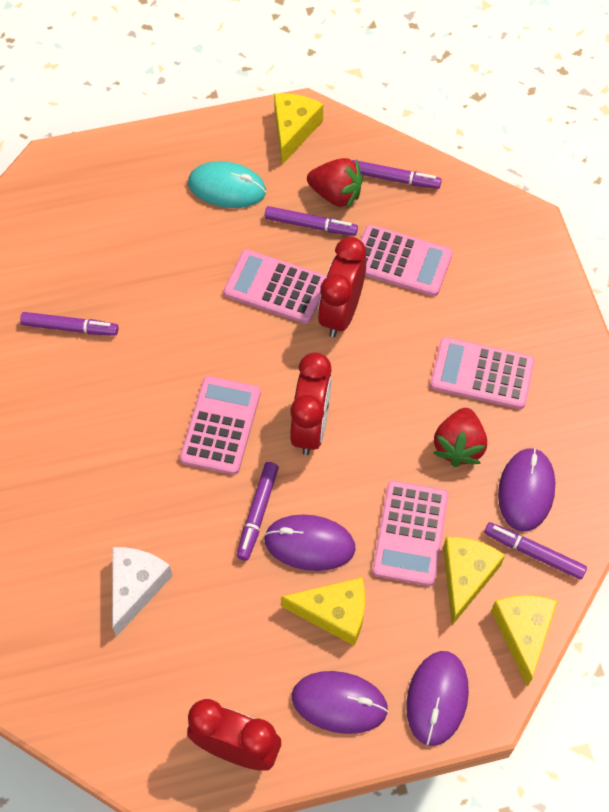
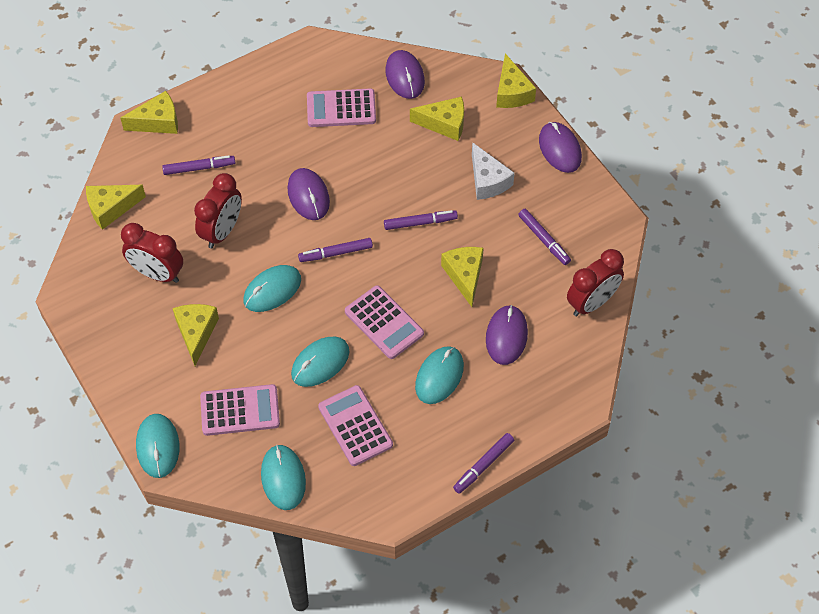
pink calculator: 5 -> 4
red strawberry: 2 -> 0
turquoise mouse: 1 -> 5
yellow cheese: 4 -> 6

